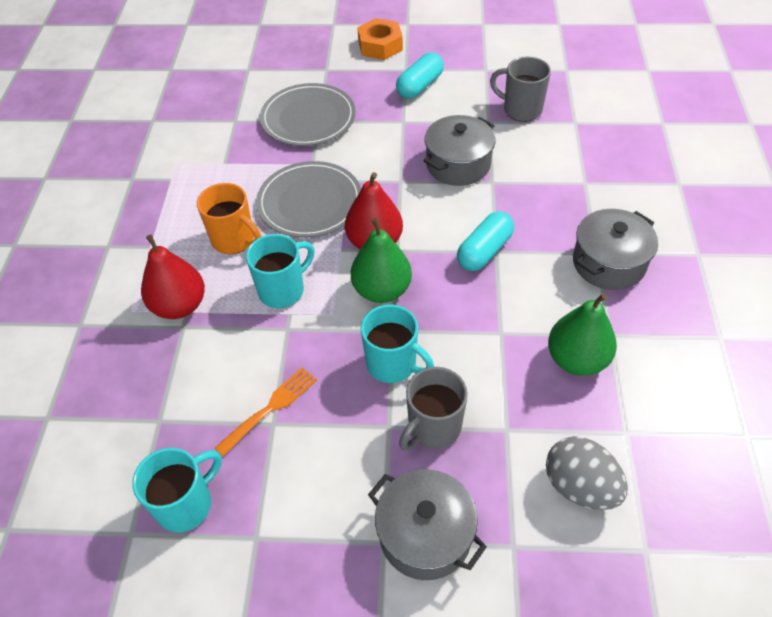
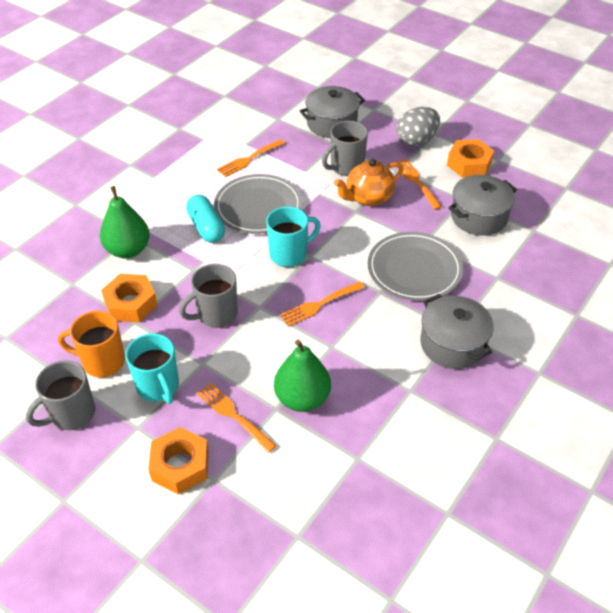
grey mug: 2 -> 3
orange fork: 1 -> 4
orange nut: 1 -> 3
orange teapot: 0 -> 1
red pear: 2 -> 0
turquoise capsule: 2 -> 1
turquoise mug: 3 -> 2

